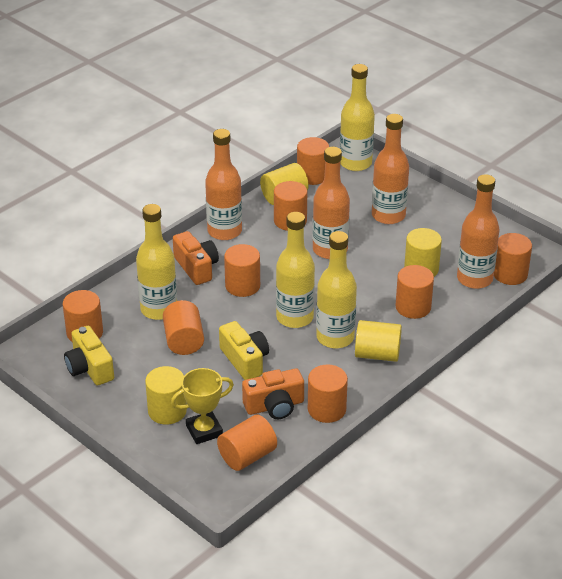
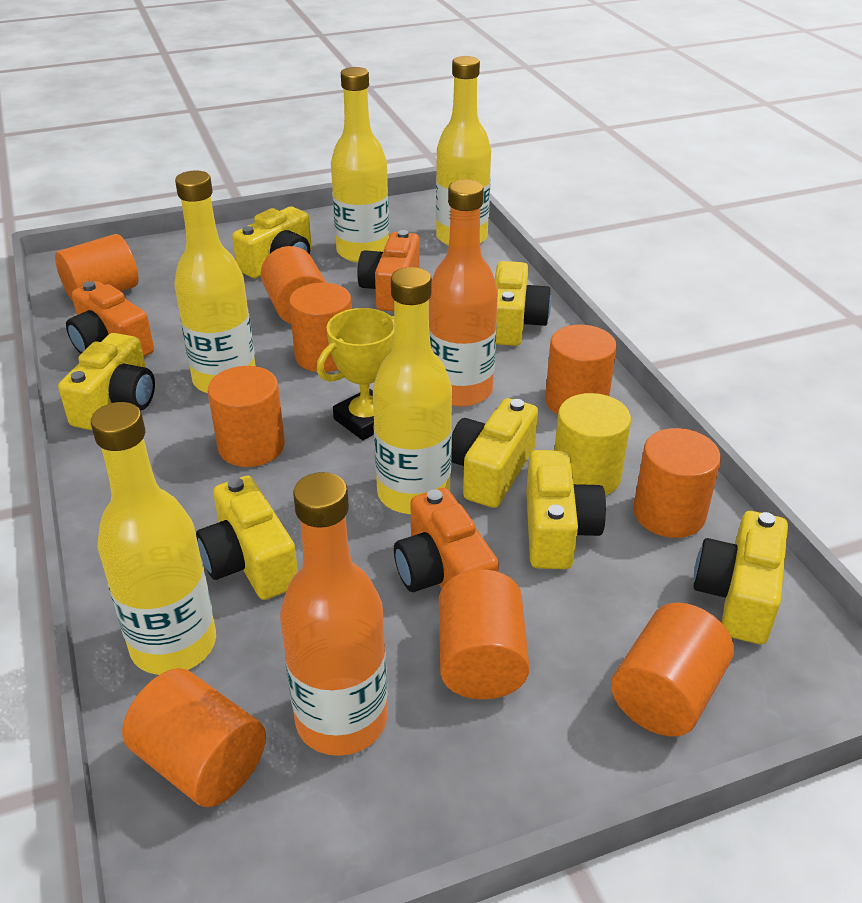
orange bottle: 4 -> 2
orange camera: 2 -> 3
yellow bottle: 4 -> 5
yellow camera: 2 -> 7
yellow cylinder: 4 -> 1

